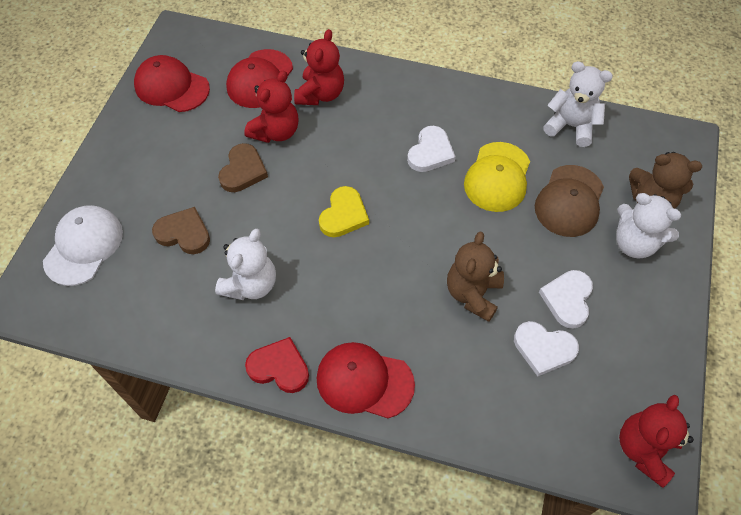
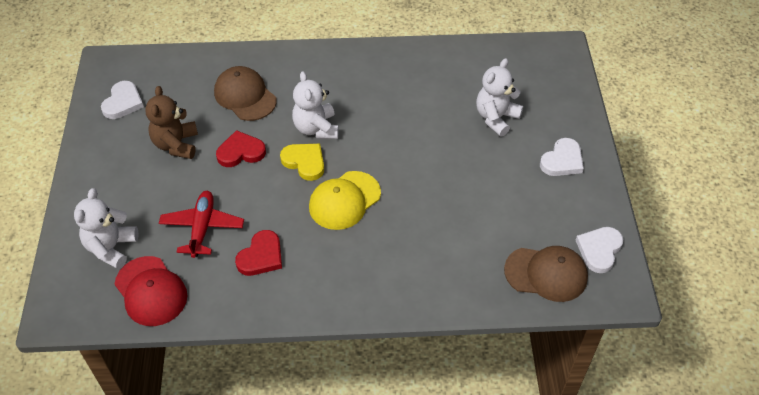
brown cap: 1 -> 2
brown heart: 2 -> 0
brown teddy bear: 2 -> 1
red cap: 3 -> 1
red heart: 1 -> 2
red plane: 0 -> 1
red teddy bear: 3 -> 0
white cap: 1 -> 0

